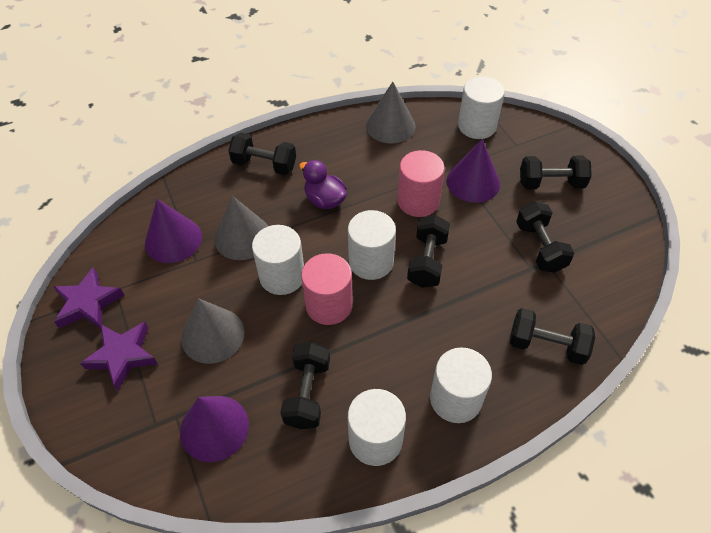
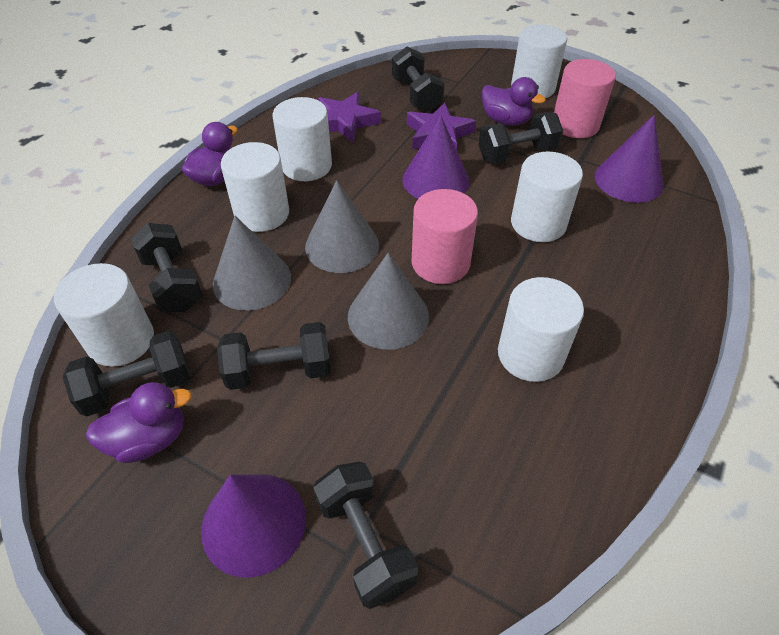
purple duck: 1 -> 3
white cylinder: 5 -> 6

